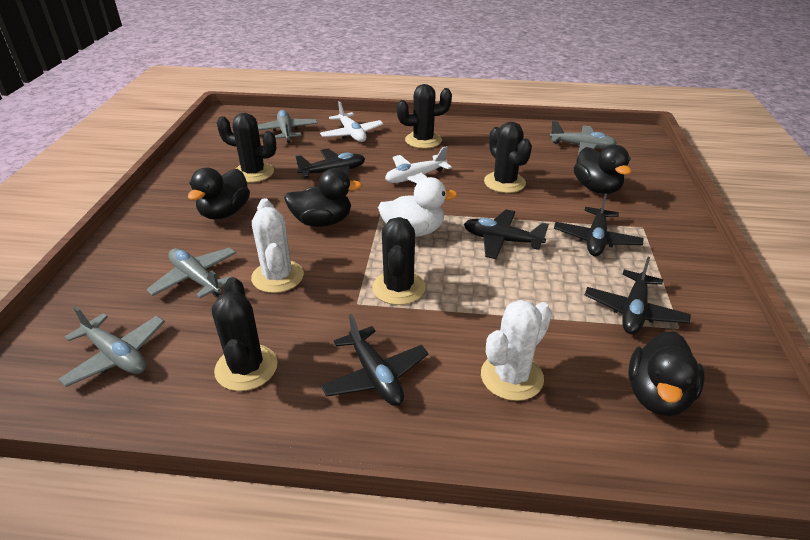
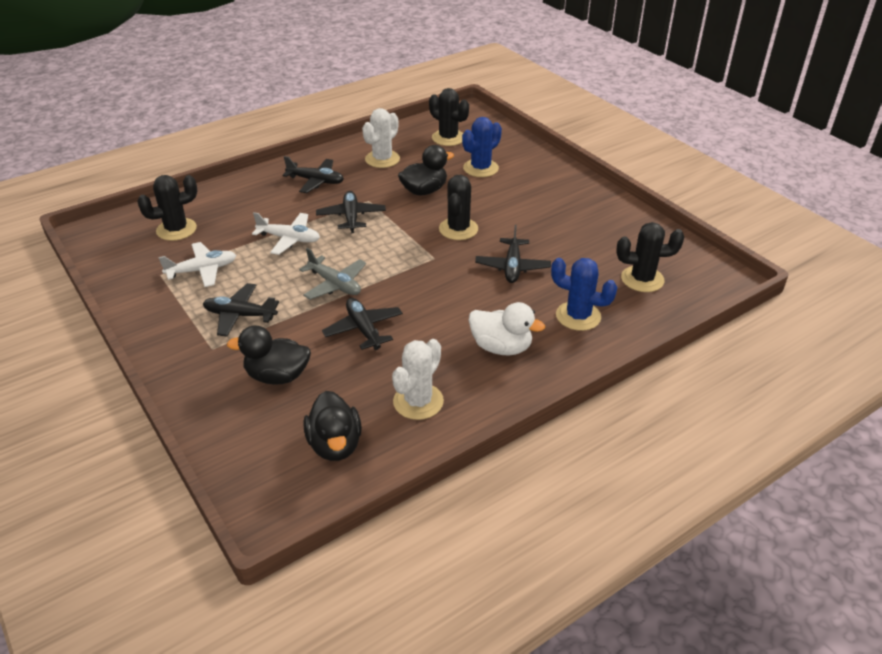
black cactus: 5 -> 4
black duck: 4 -> 3
blue cactus: 0 -> 2
grey plane: 4 -> 1

